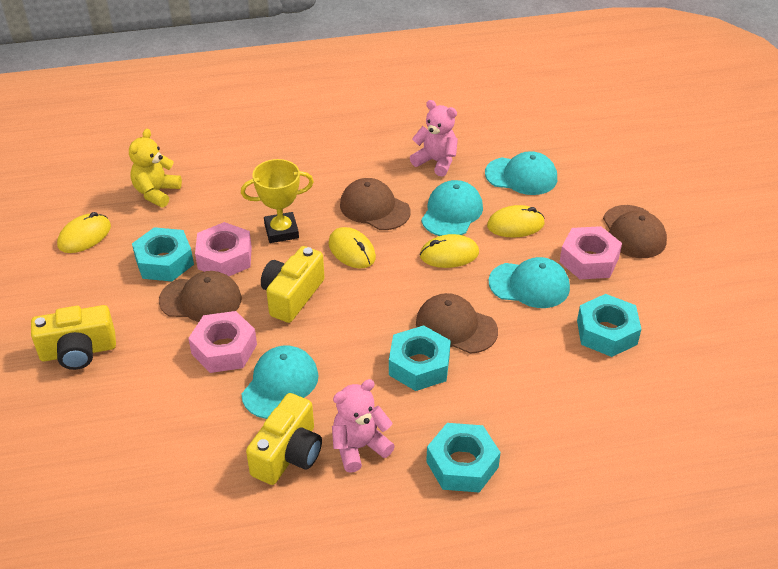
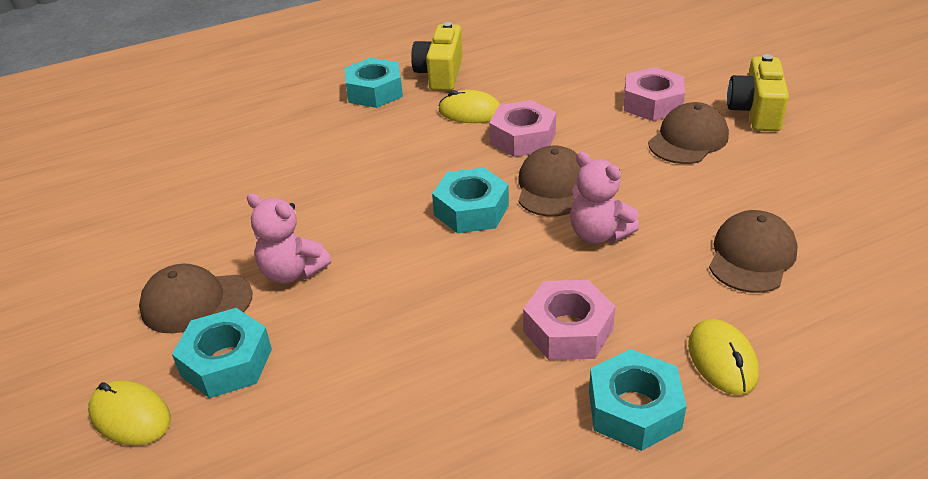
turquoise cap: 4 -> 0
yellow camera: 3 -> 2
yellow mouse: 4 -> 3
yellow teddy bear: 1 -> 0
yellow trophy: 1 -> 0

